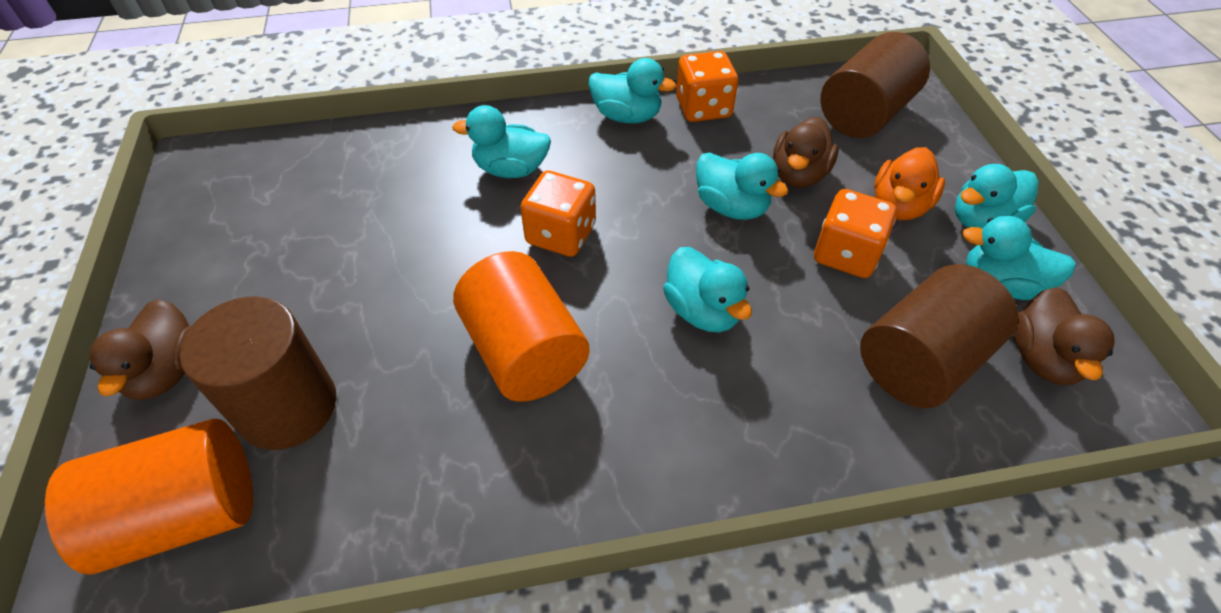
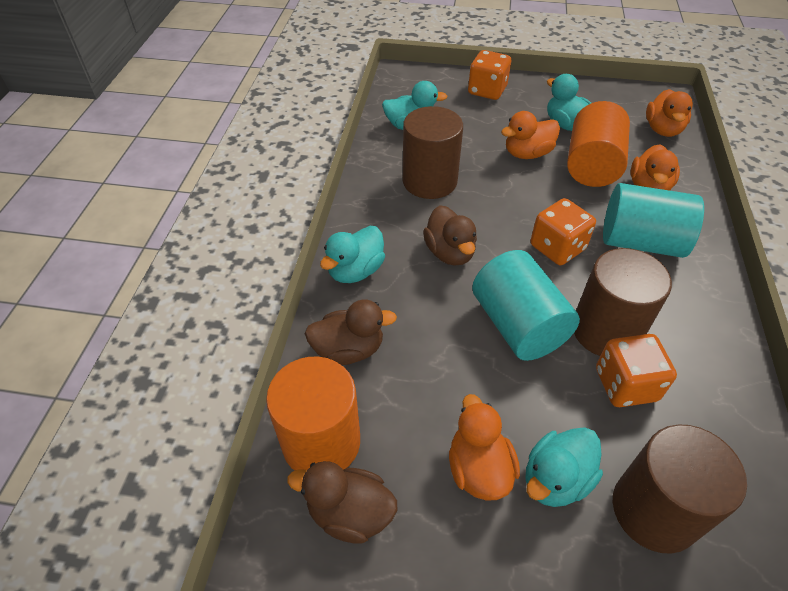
orange duck: 1 -> 4
turquoise cylinder: 0 -> 2
turquoise duck: 6 -> 4

